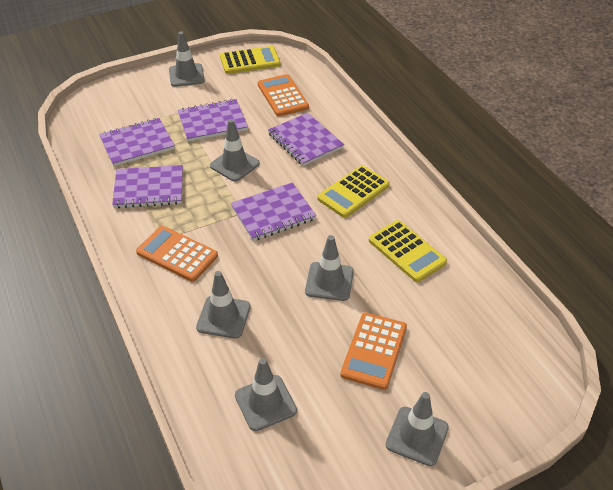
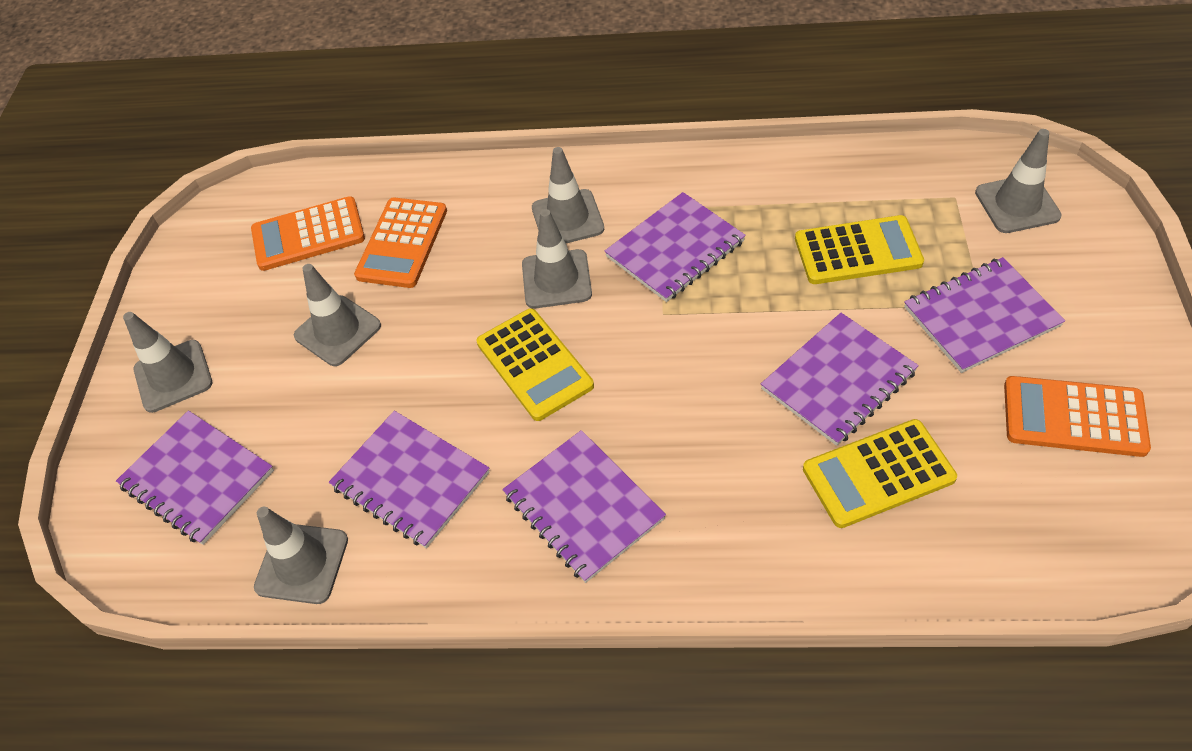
purple notebook: 5 -> 6

